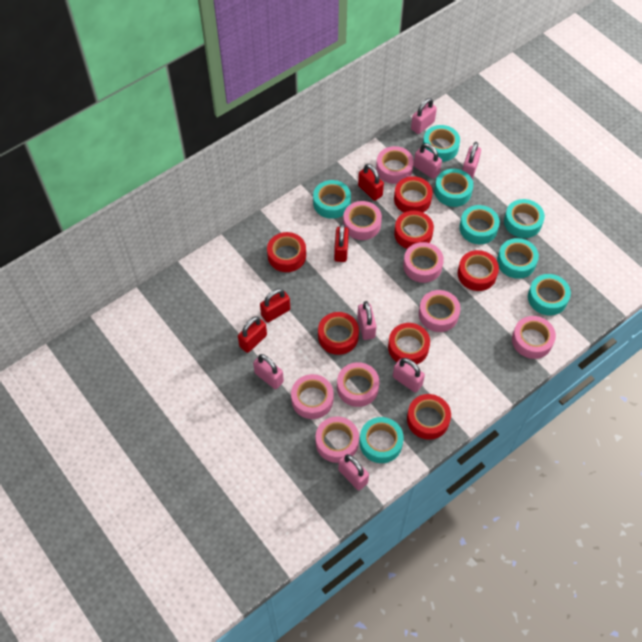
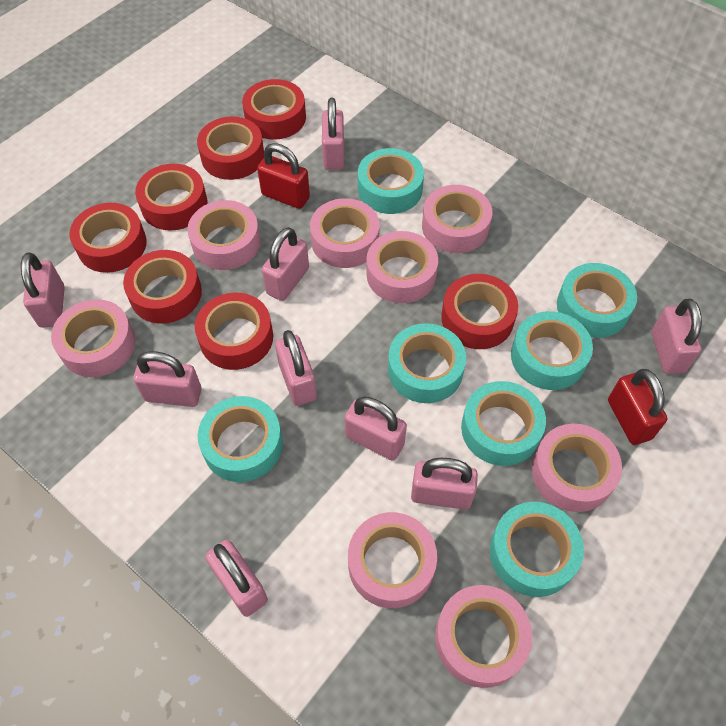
pink padlock: 7 -> 9
red padlock: 4 -> 2
turquoise tape: 8 -> 7

